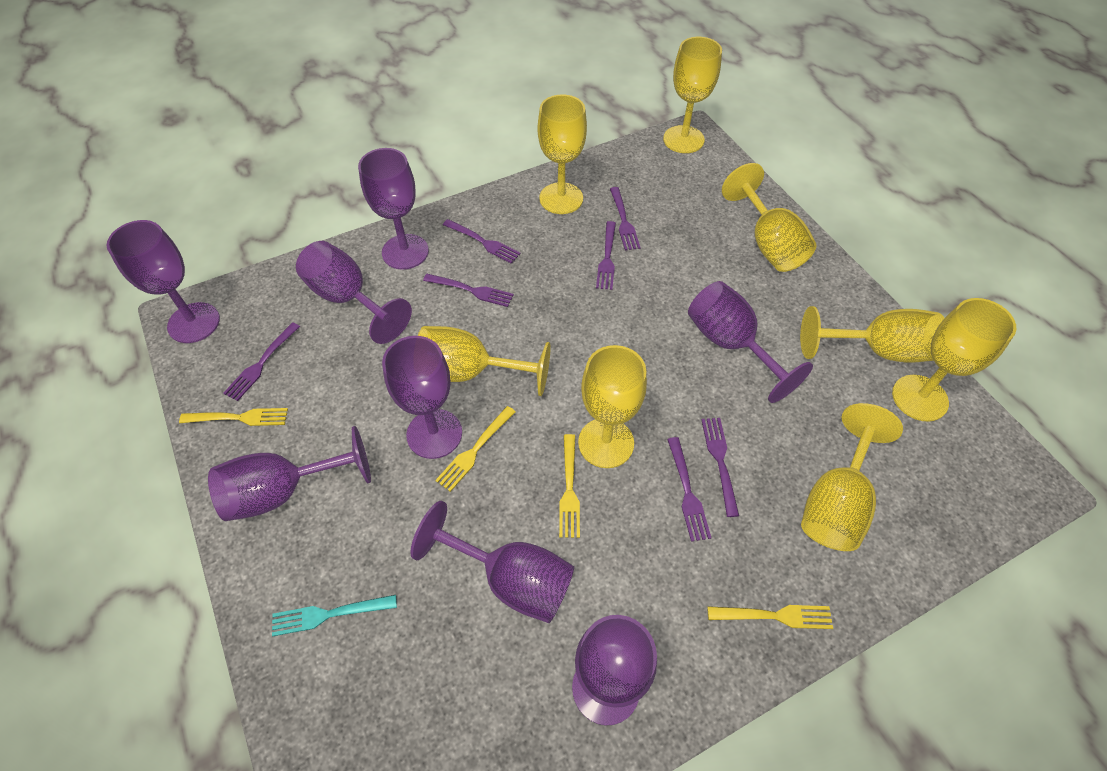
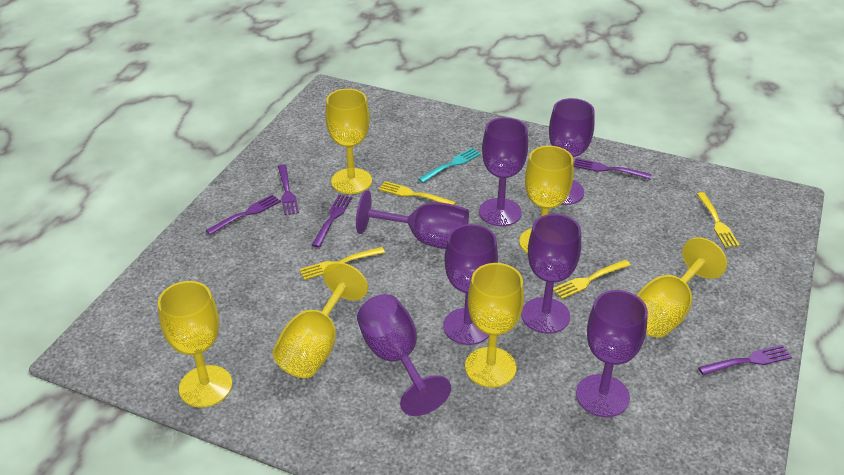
purple fork: 7 -> 5
purple goblet: 8 -> 7
yellow goblet: 8 -> 6

